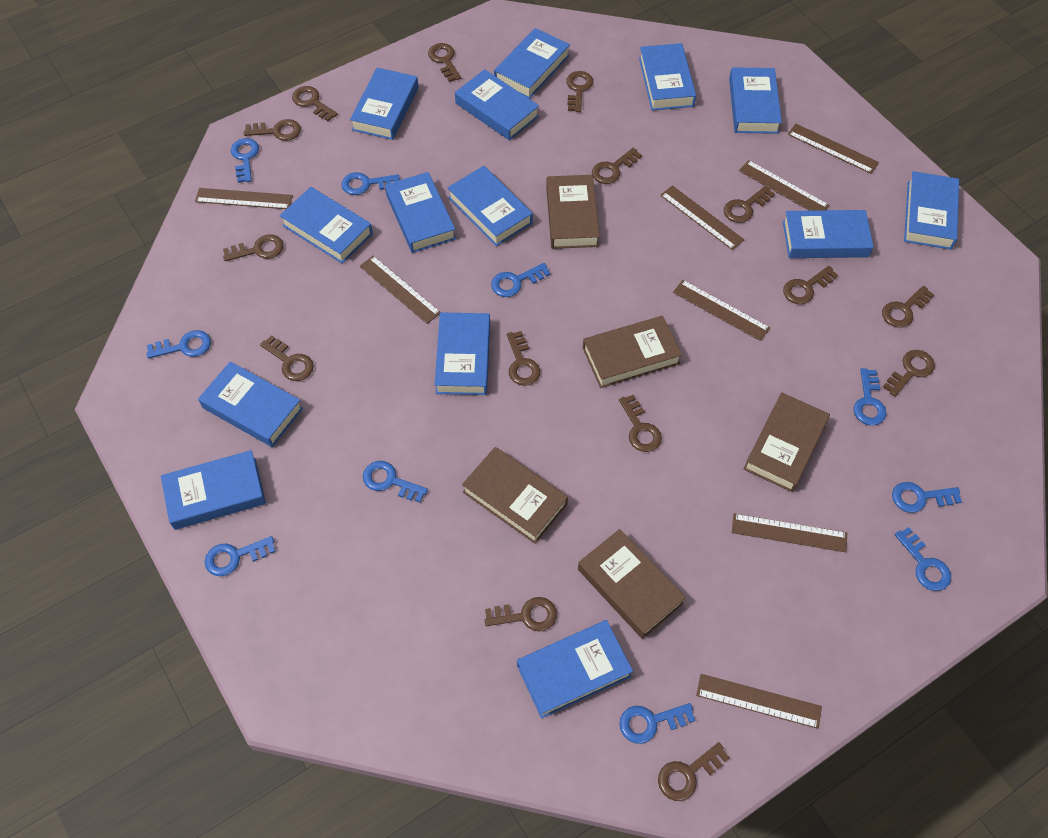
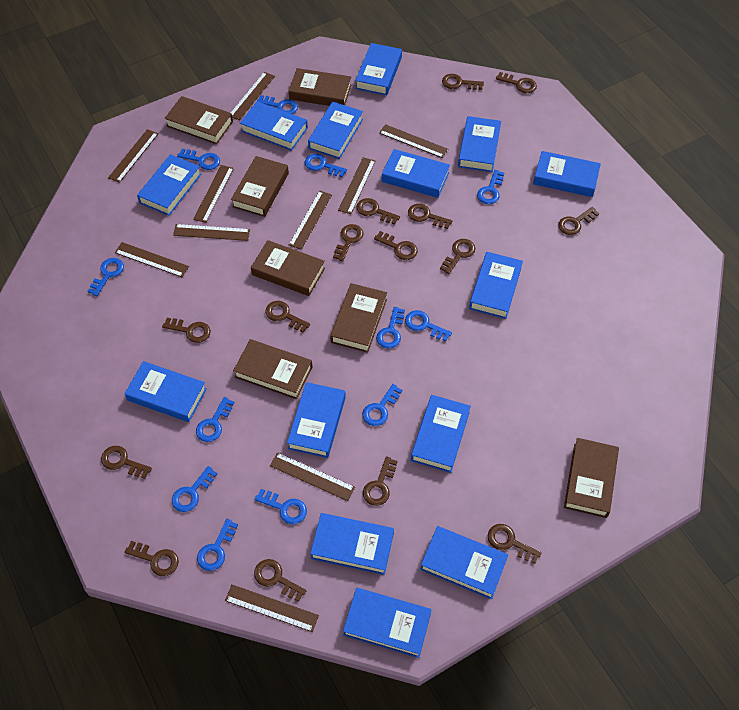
blue key: 10 -> 12
brown book: 5 -> 7
brown ruler: 8 -> 10

